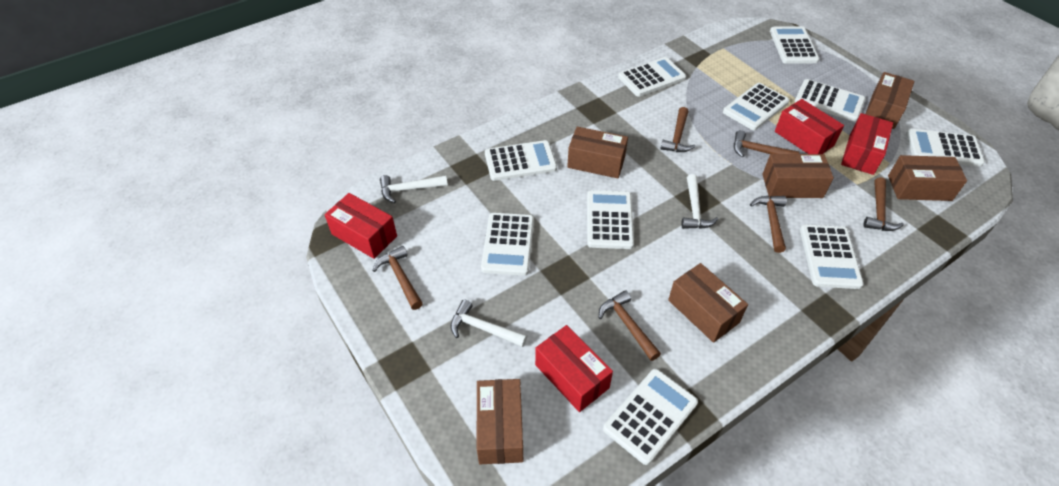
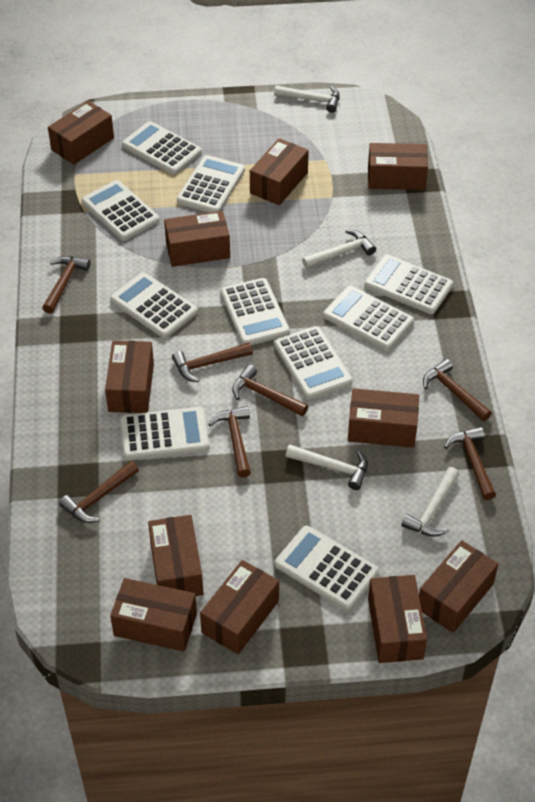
brown box: 6 -> 11
brown hammer: 6 -> 7
red box: 4 -> 0
white hammer: 3 -> 4

